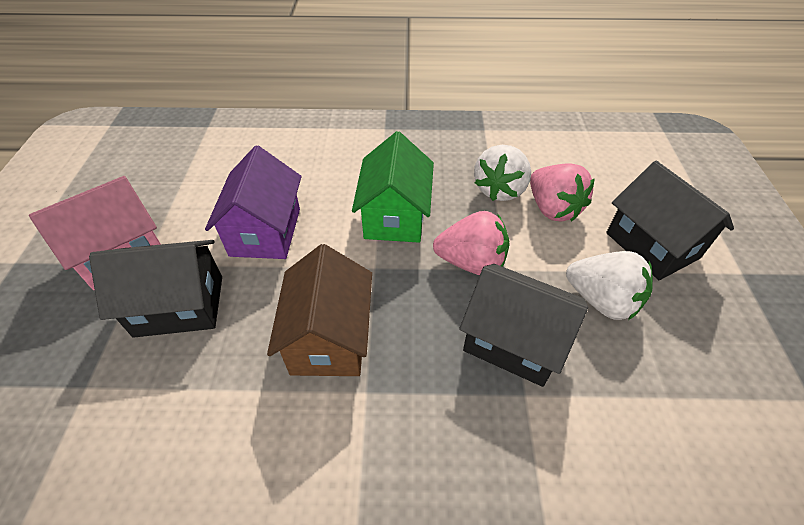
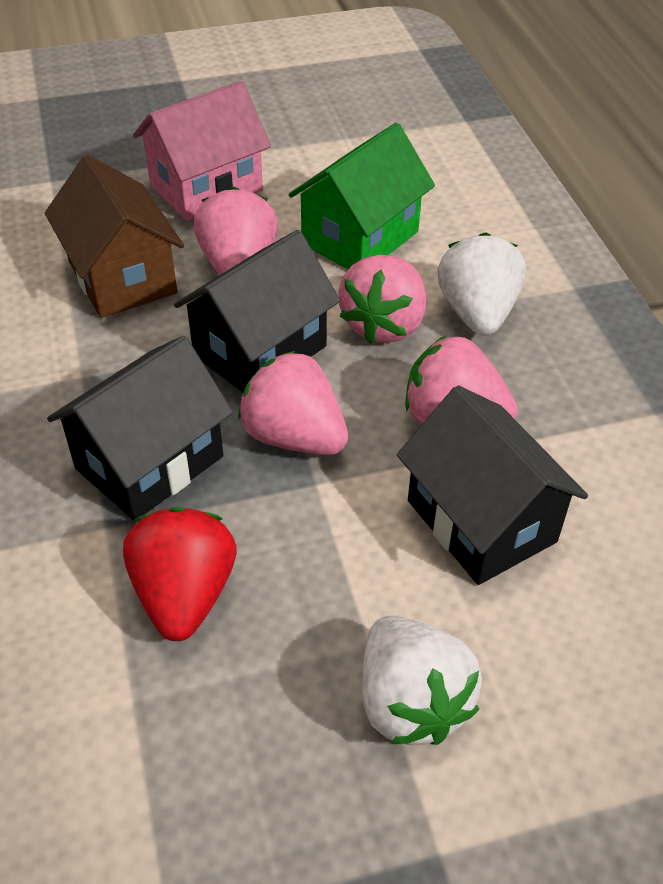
pink strawberry: 2 -> 4
purple house: 1 -> 0
red strawberry: 0 -> 1

